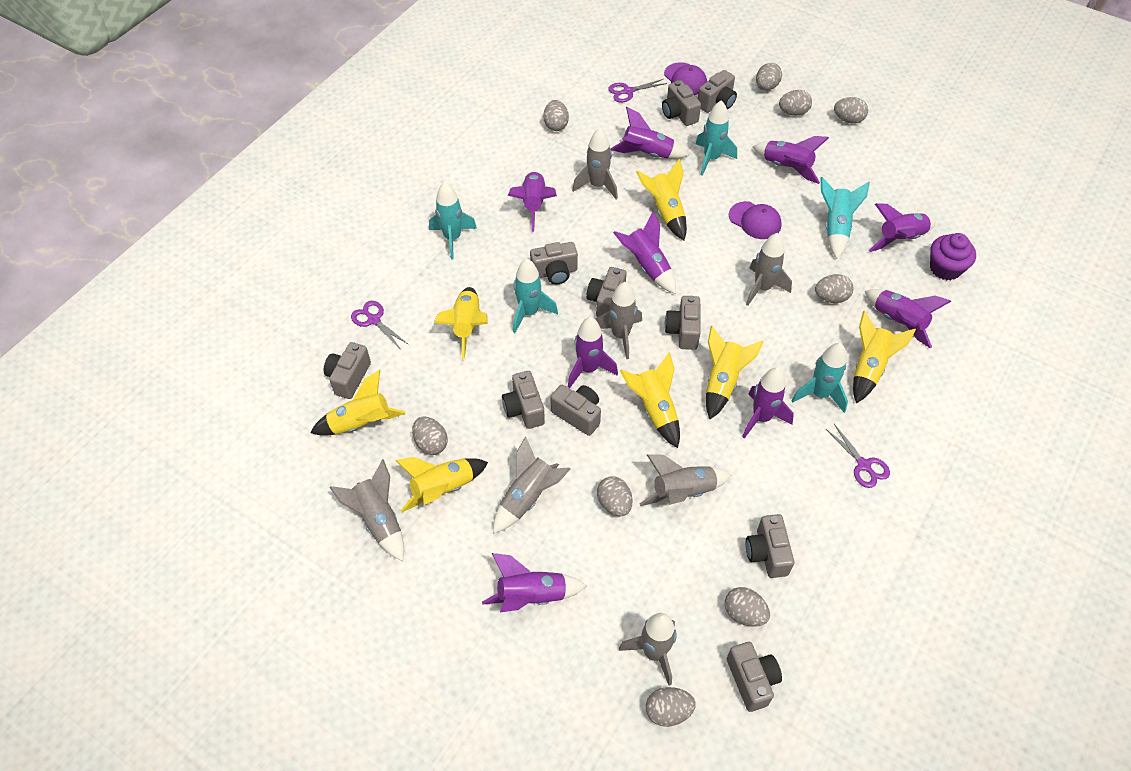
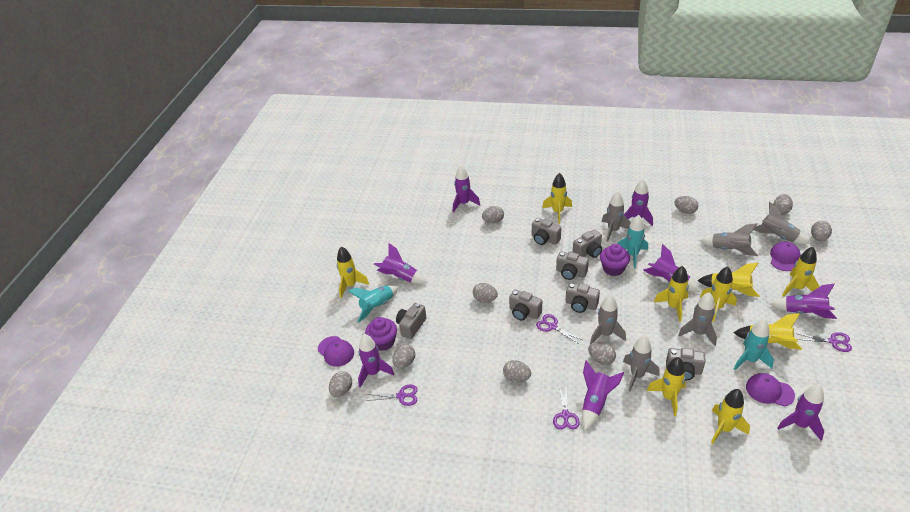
grey camera: 10 -> 7
grey rocket: 7 -> 6
purple cap: 2 -> 3
purple cupcake: 1 -> 2
purple rocket: 9 -> 8
purple scissors: 3 -> 4
turquoise rocket: 5 -> 3
yellow rocket: 7 -> 9

